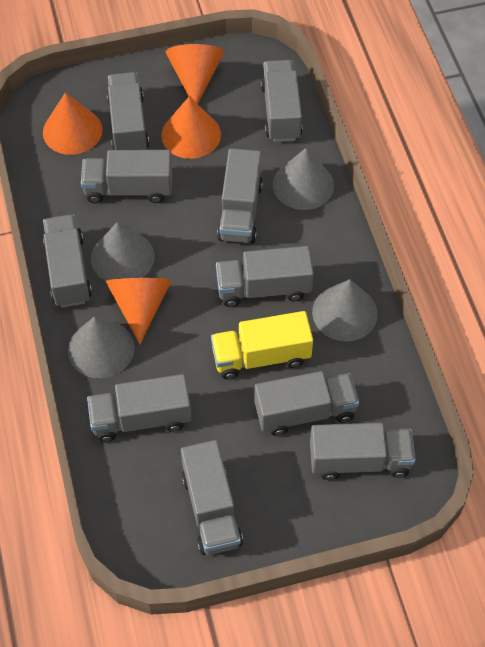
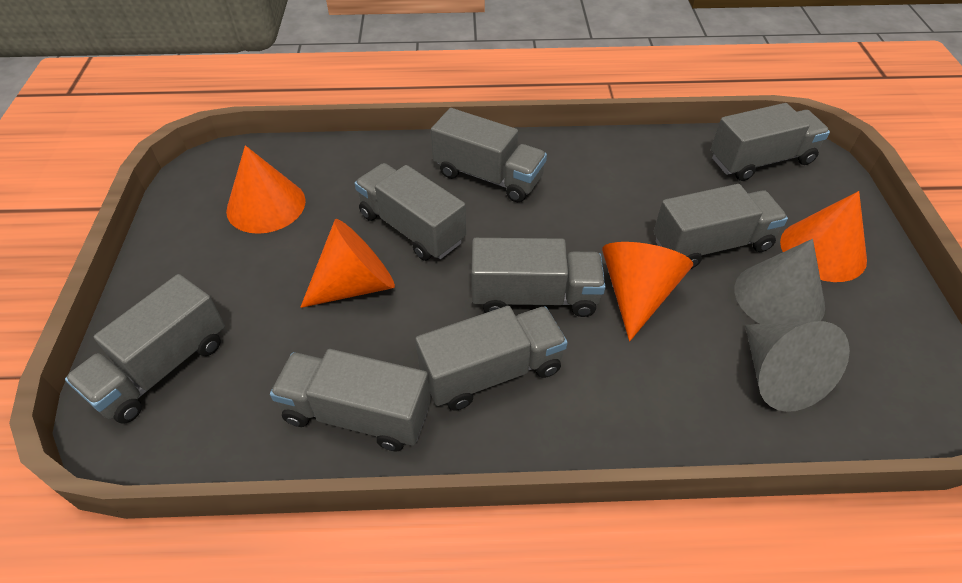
grey cone: 4 -> 2
grey truck: 10 -> 8
yellow truck: 1 -> 0

